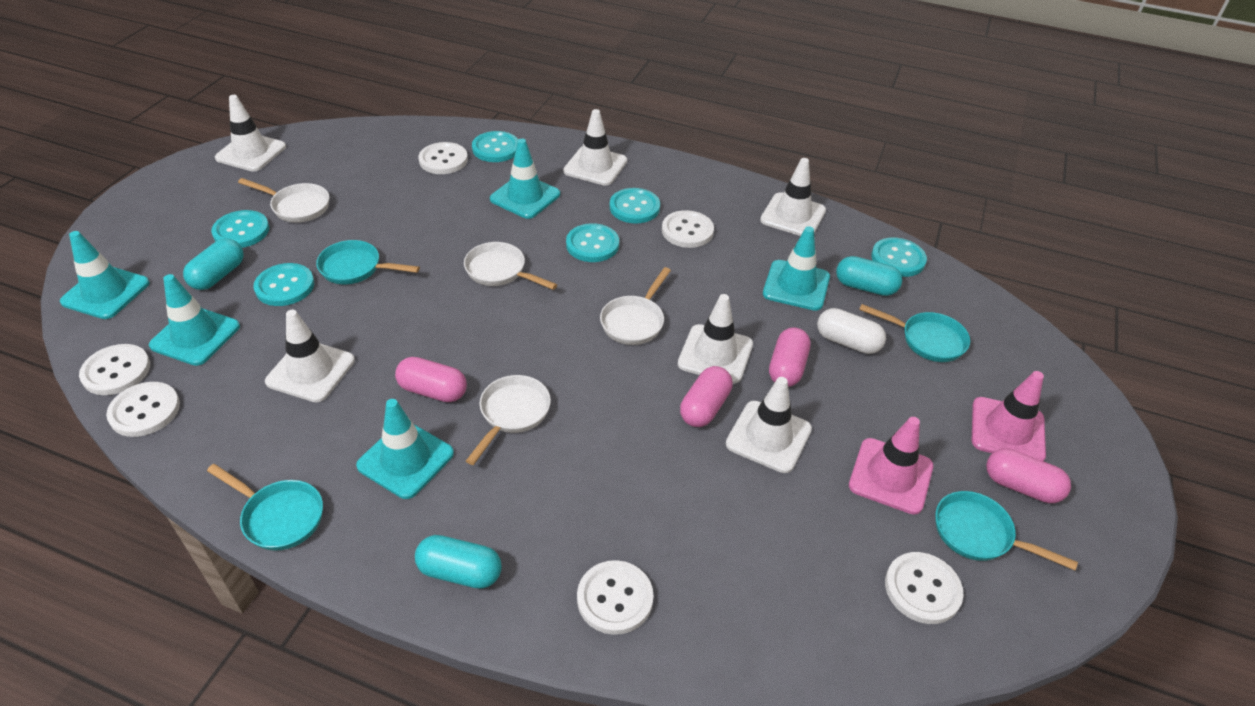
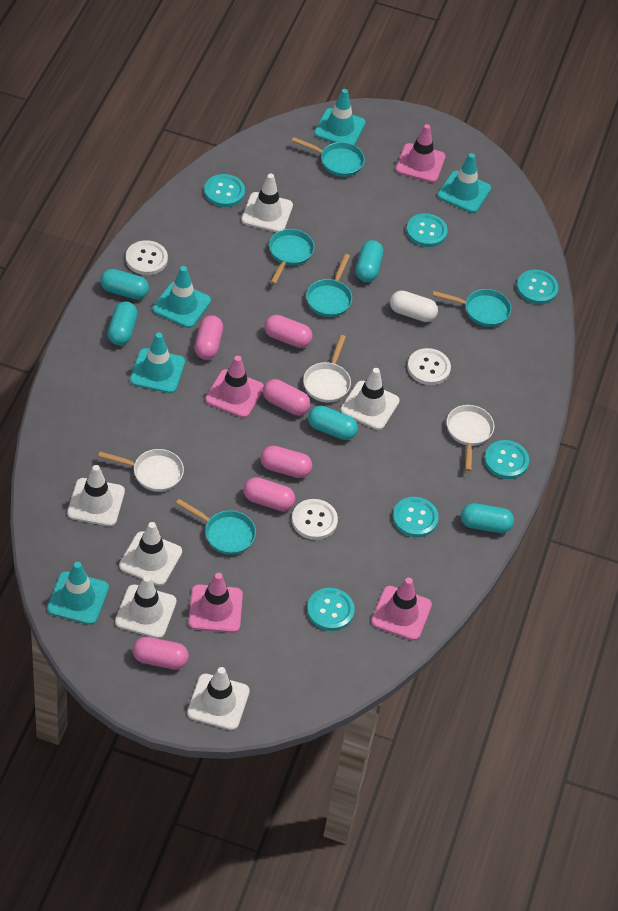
pink capsule: 4 -> 6
pink traffic cone: 2 -> 4
turquoise capsule: 3 -> 5
turquoise pan: 4 -> 5
white button: 6 -> 3
white pan: 4 -> 3

